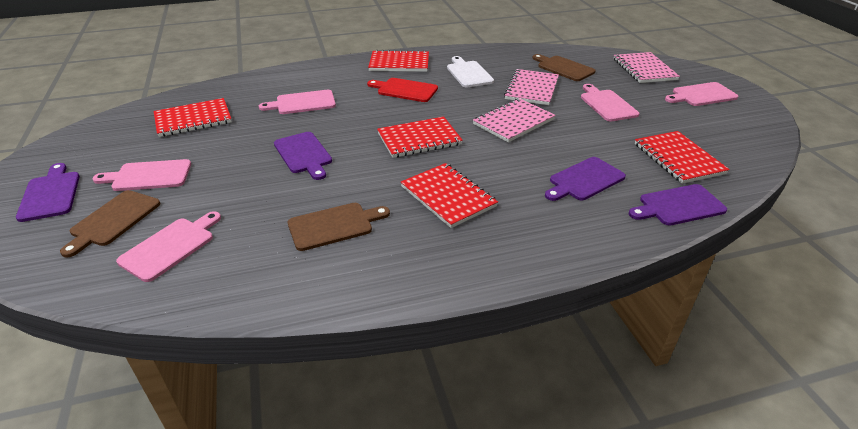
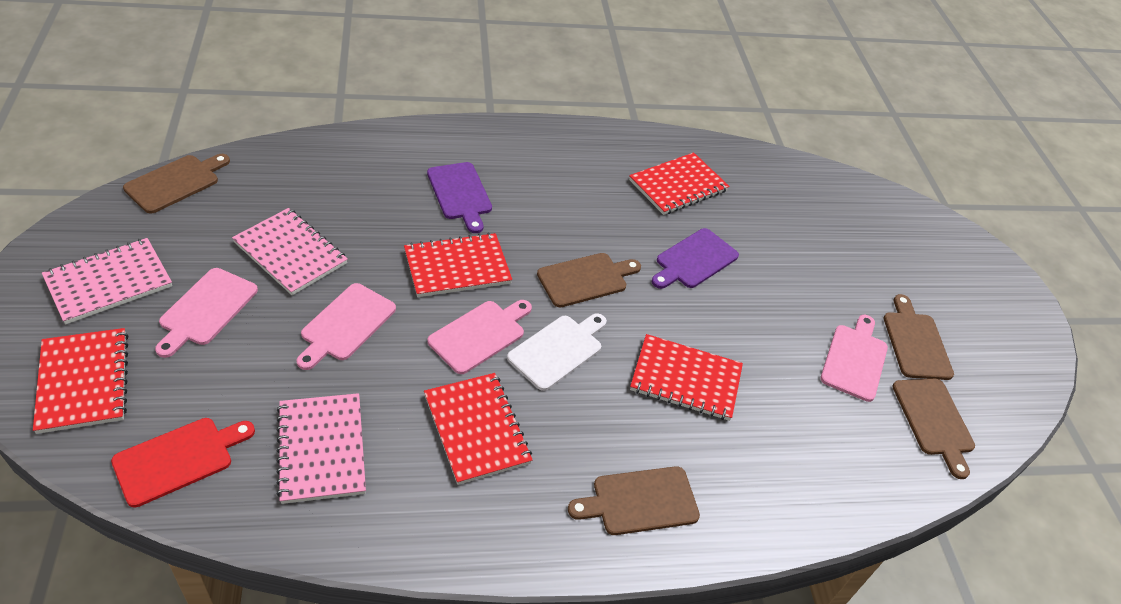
brown cutting board: 3 -> 5
pink cutting board: 5 -> 4
purple cutting board: 4 -> 2

